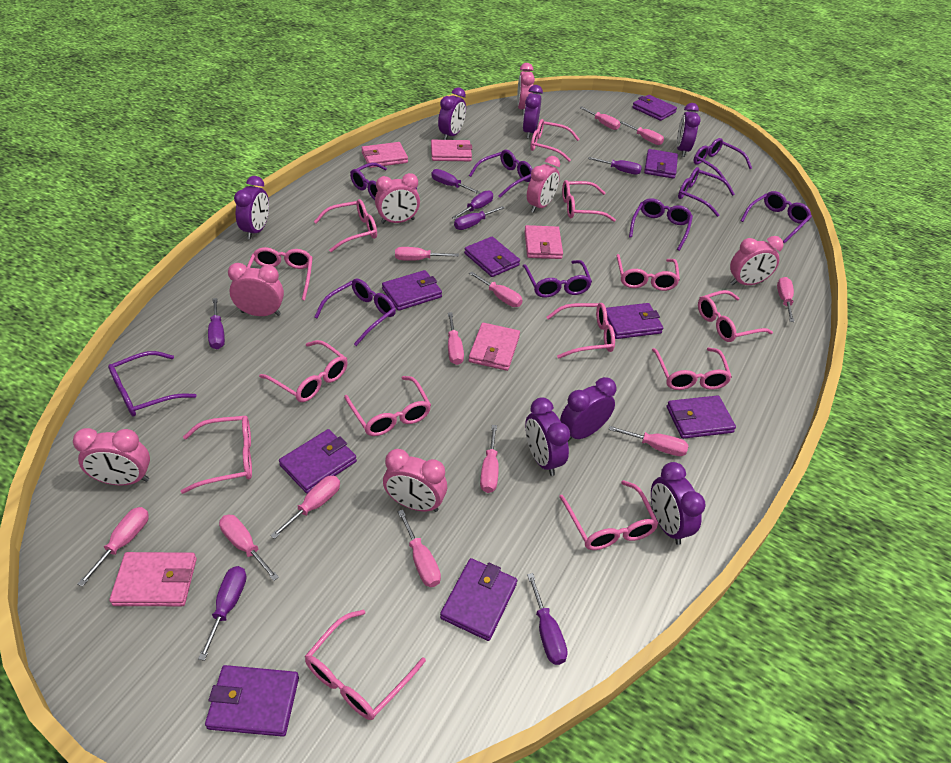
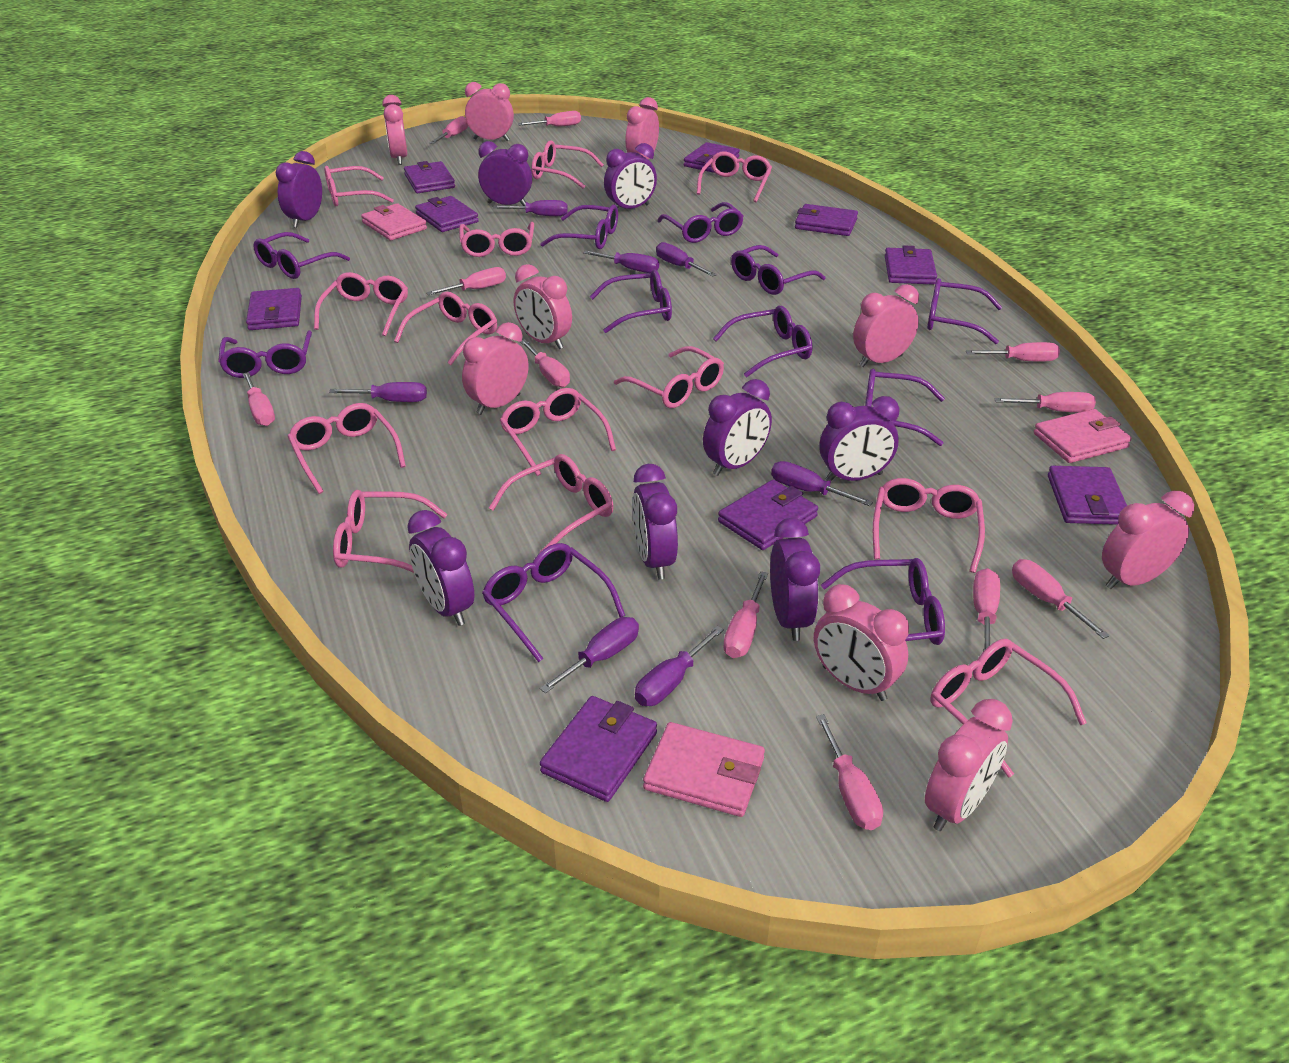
pink clock: 7 -> 9
pink screwdriver: 12 -> 11
pink wallet: 5 -> 3
purple clock: 7 -> 8
purple glasses: 9 -> 11

